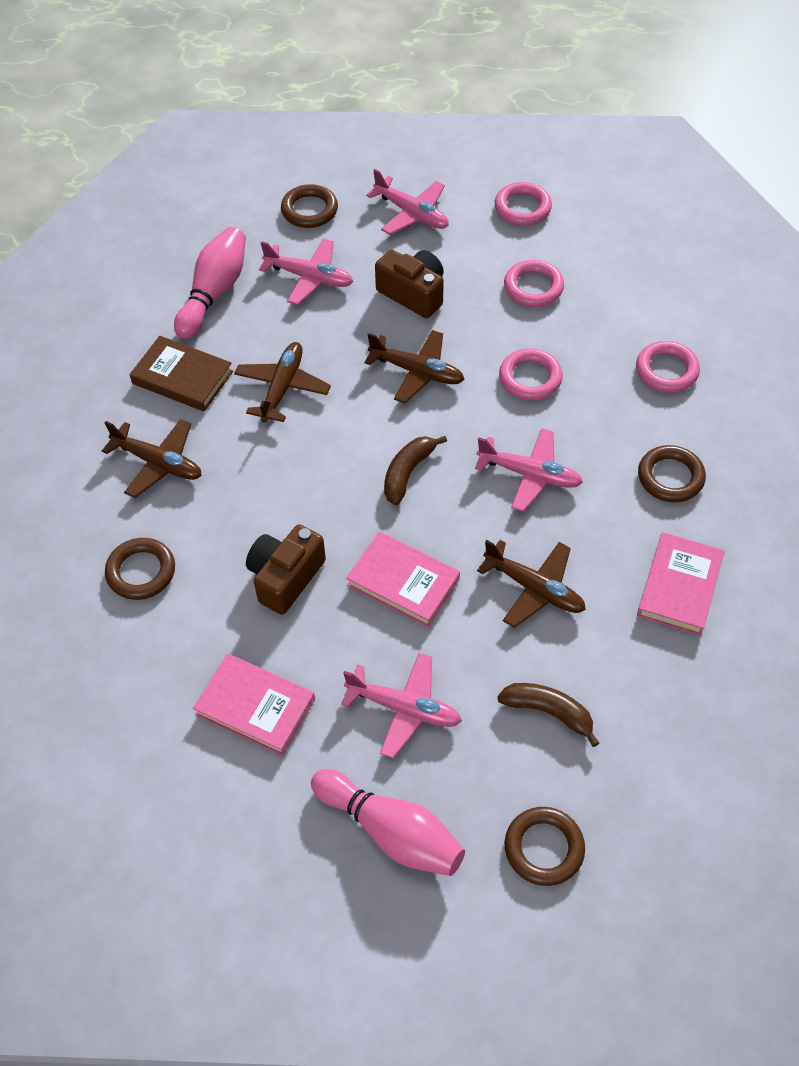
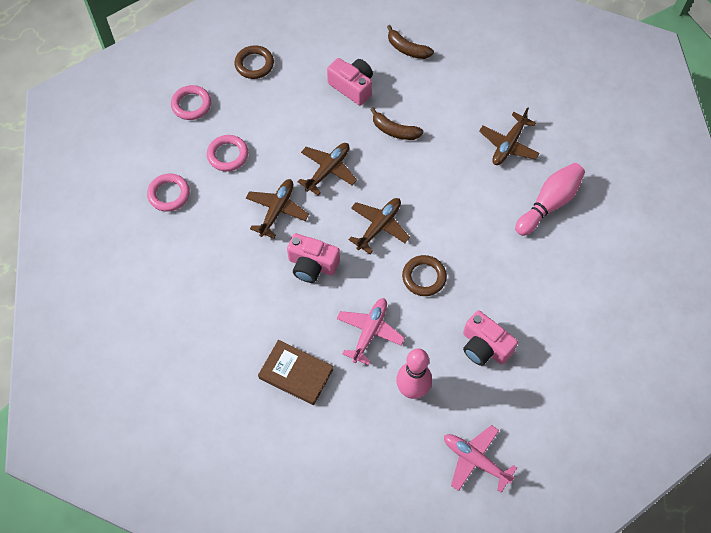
brown camera: 2 -> 0
brown ring: 4 -> 2
pink book: 3 -> 0
pink camera: 0 -> 3
pink plane: 4 -> 2
pink ring: 4 -> 3

